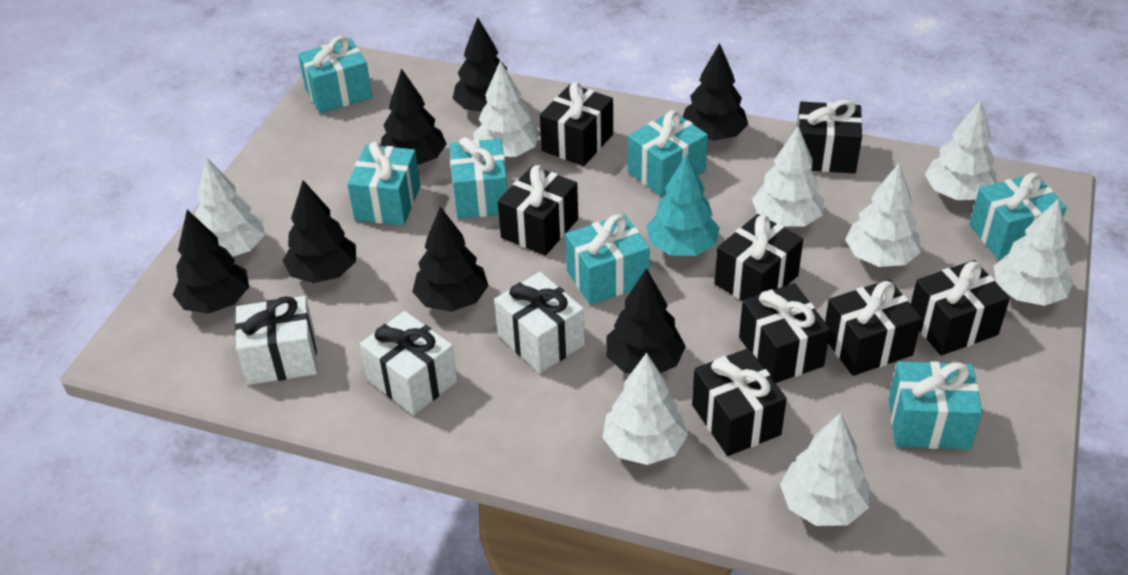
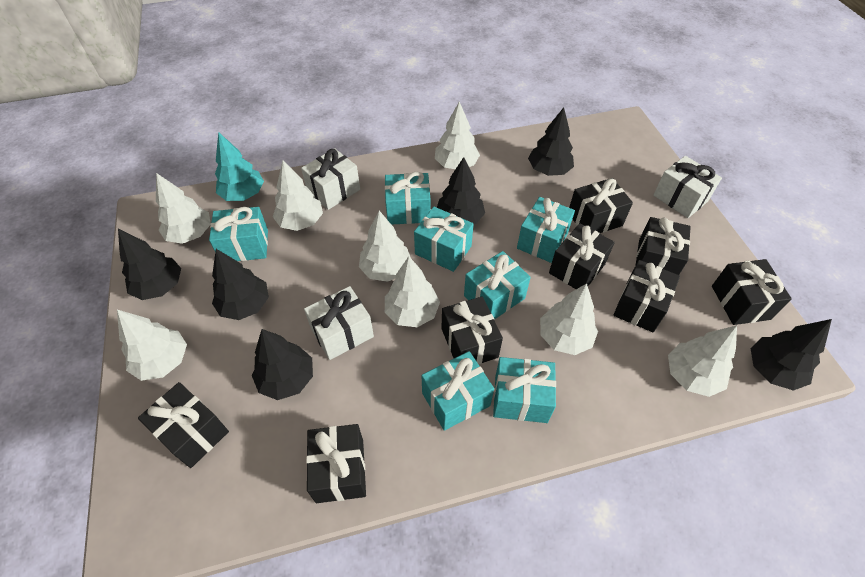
black tree: 7 -> 6

